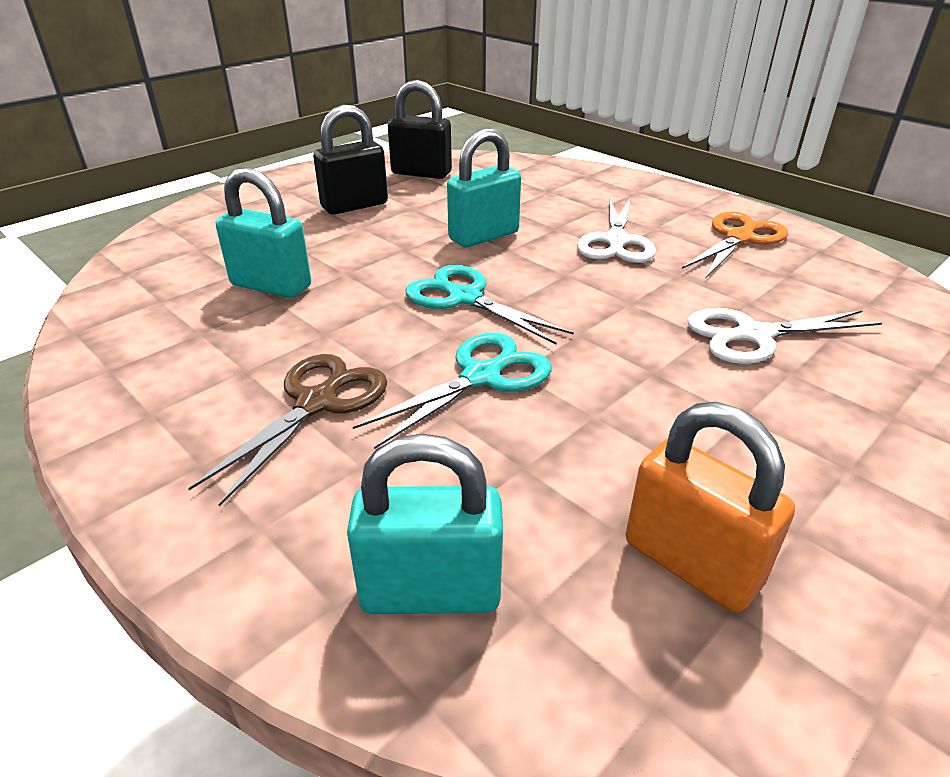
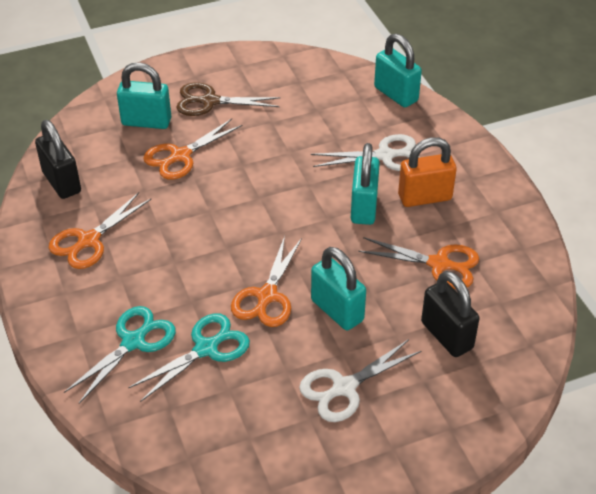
orange scissors: 1 -> 4
turquoise padlock: 3 -> 4

